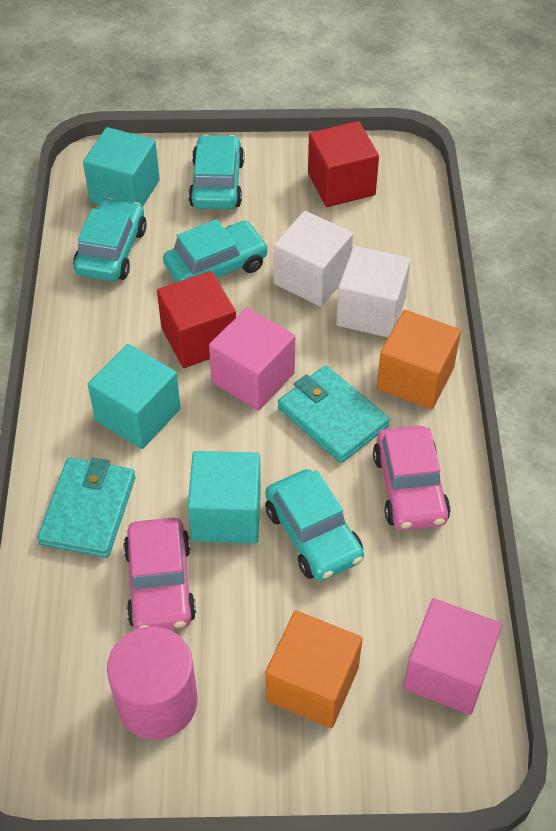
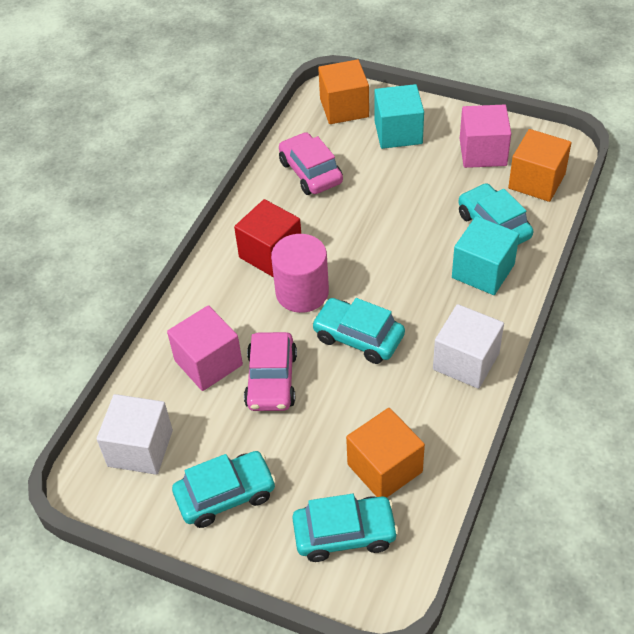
orange cube: 2 -> 3
red cube: 2 -> 1
turquoise cube: 3 -> 2
turquoise wallet: 2 -> 0

